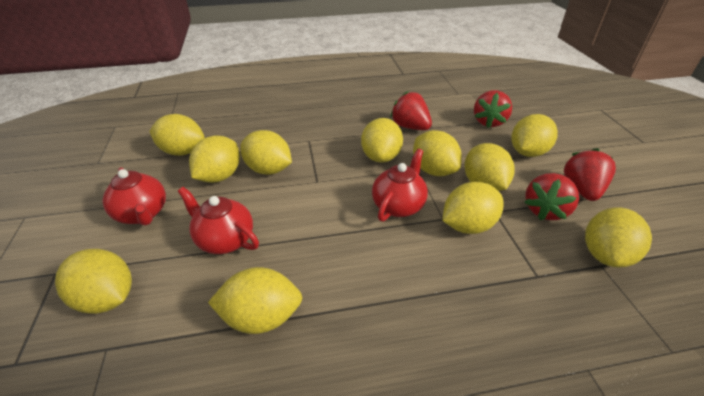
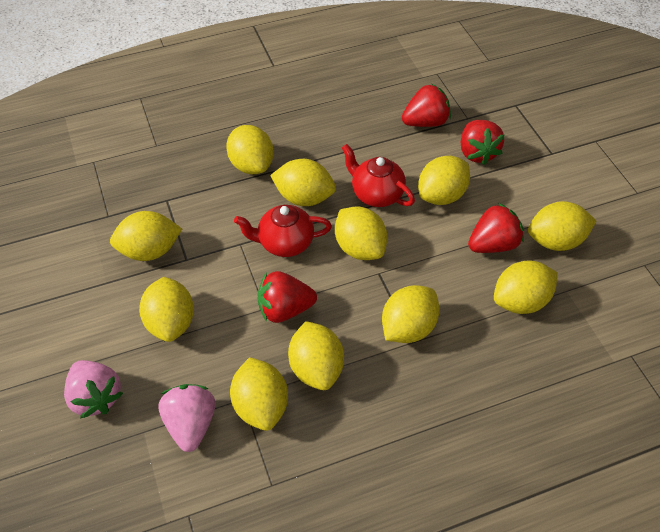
pink strawberry: 0 -> 2
red teapot: 3 -> 2

